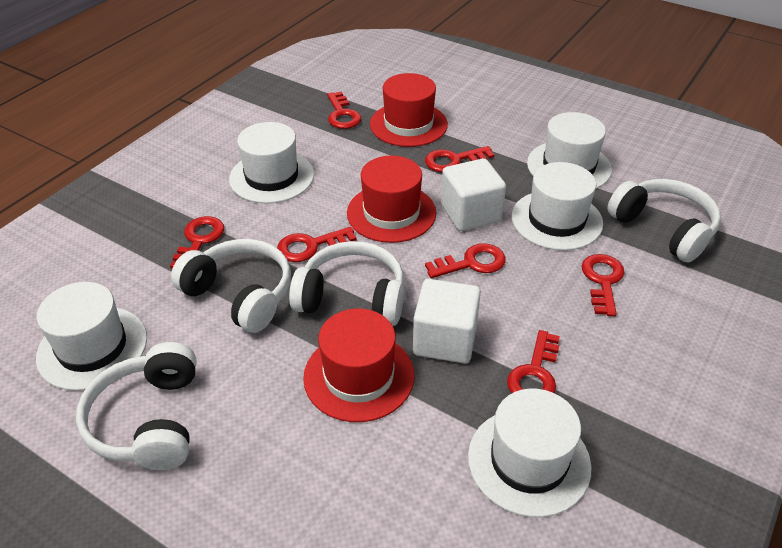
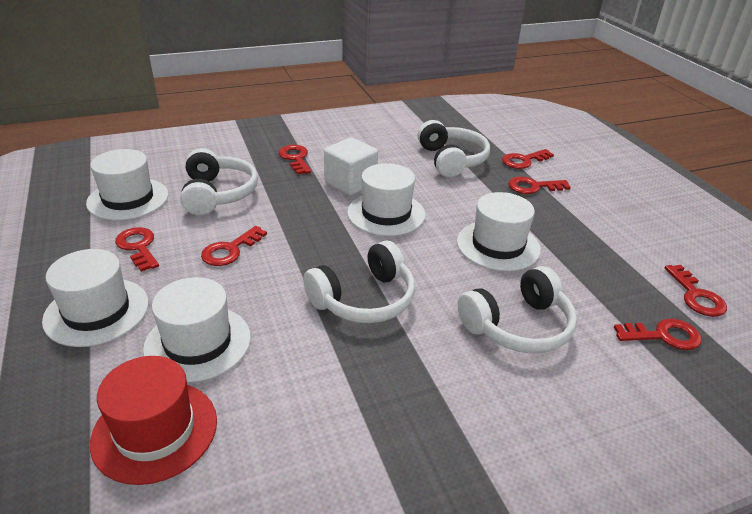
red hat: 3 -> 1
white cube: 2 -> 1

